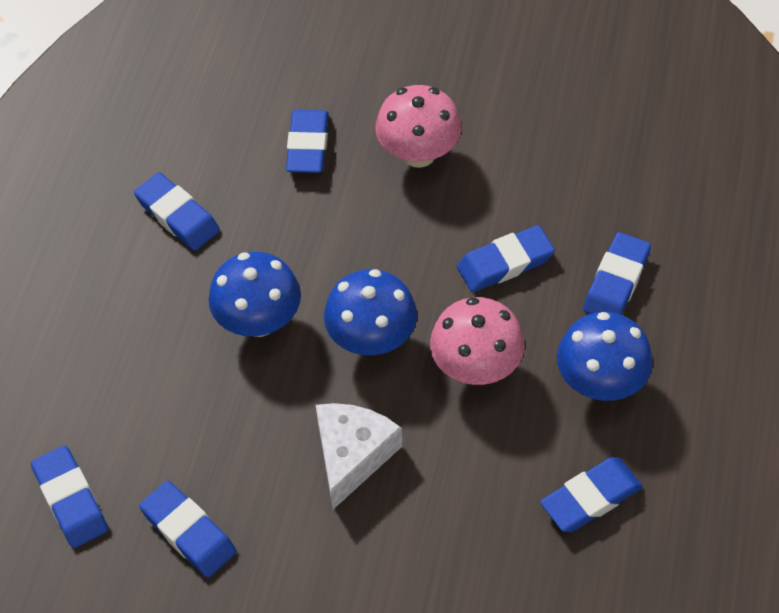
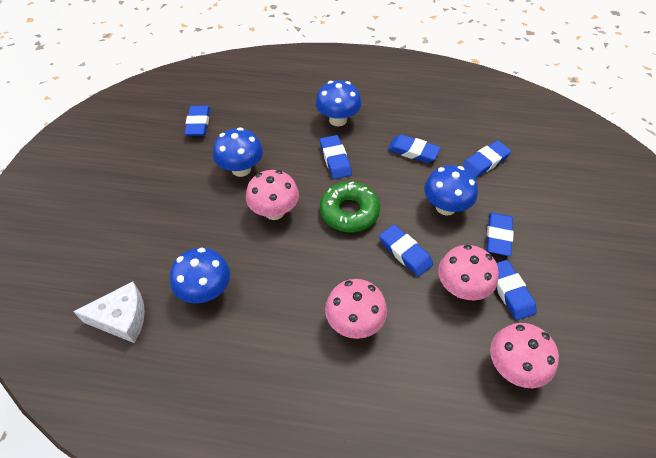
blue mushroom: 3 -> 4
green donut: 0 -> 1
pink mushroom: 2 -> 4

